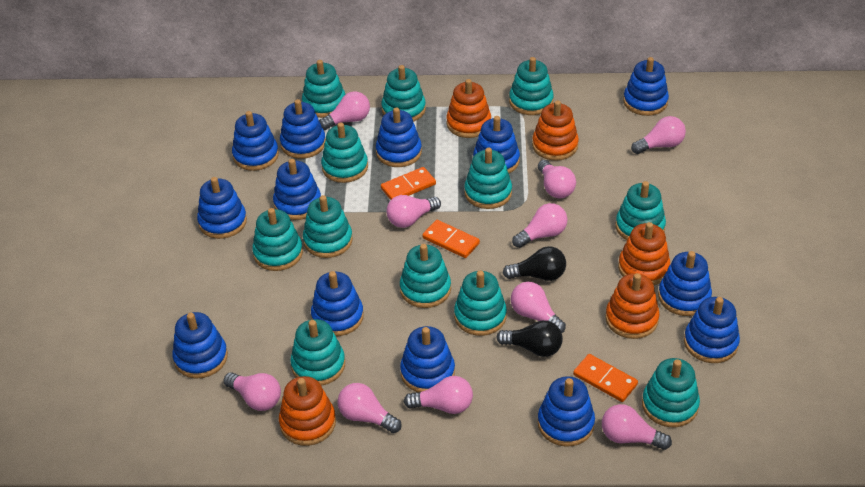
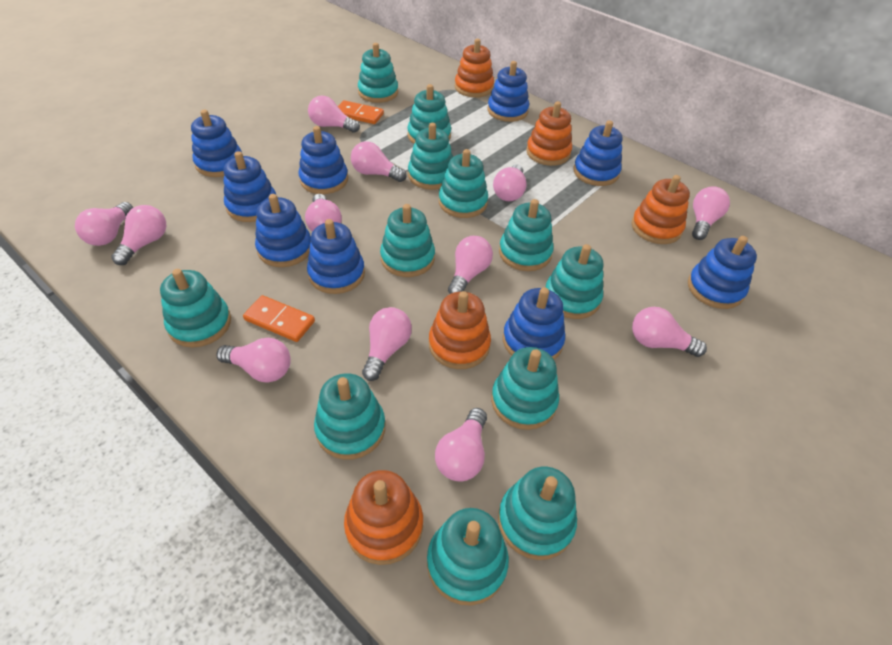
black light bulb: 2 -> 0
blue stacking toy: 13 -> 9
orange domino: 3 -> 2
pink light bulb: 10 -> 12

